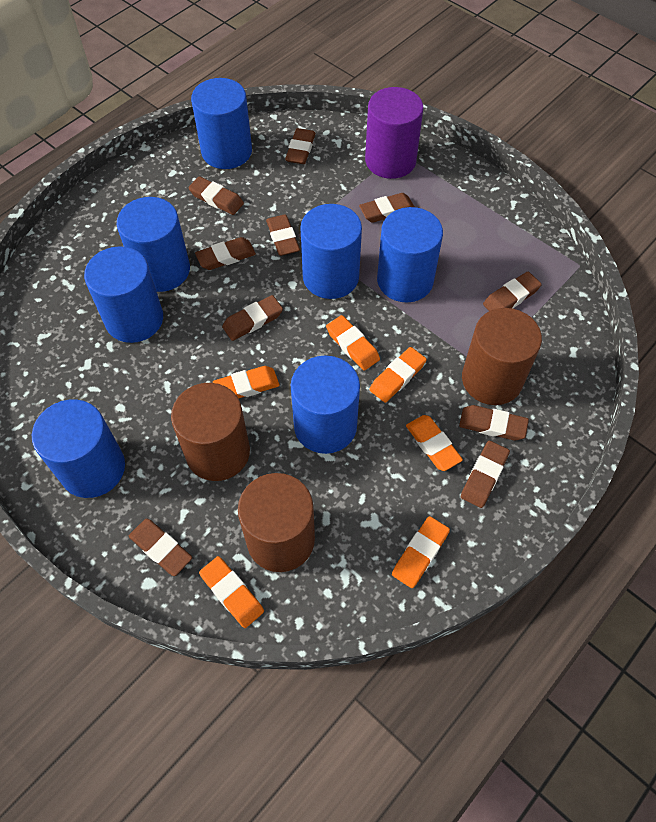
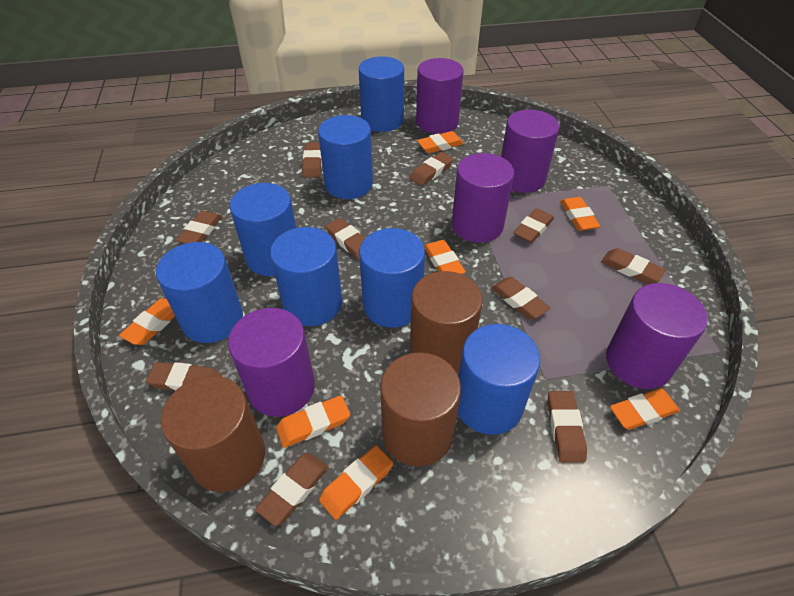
orange eraser: 6 -> 7
purple cylinder: 1 -> 5

